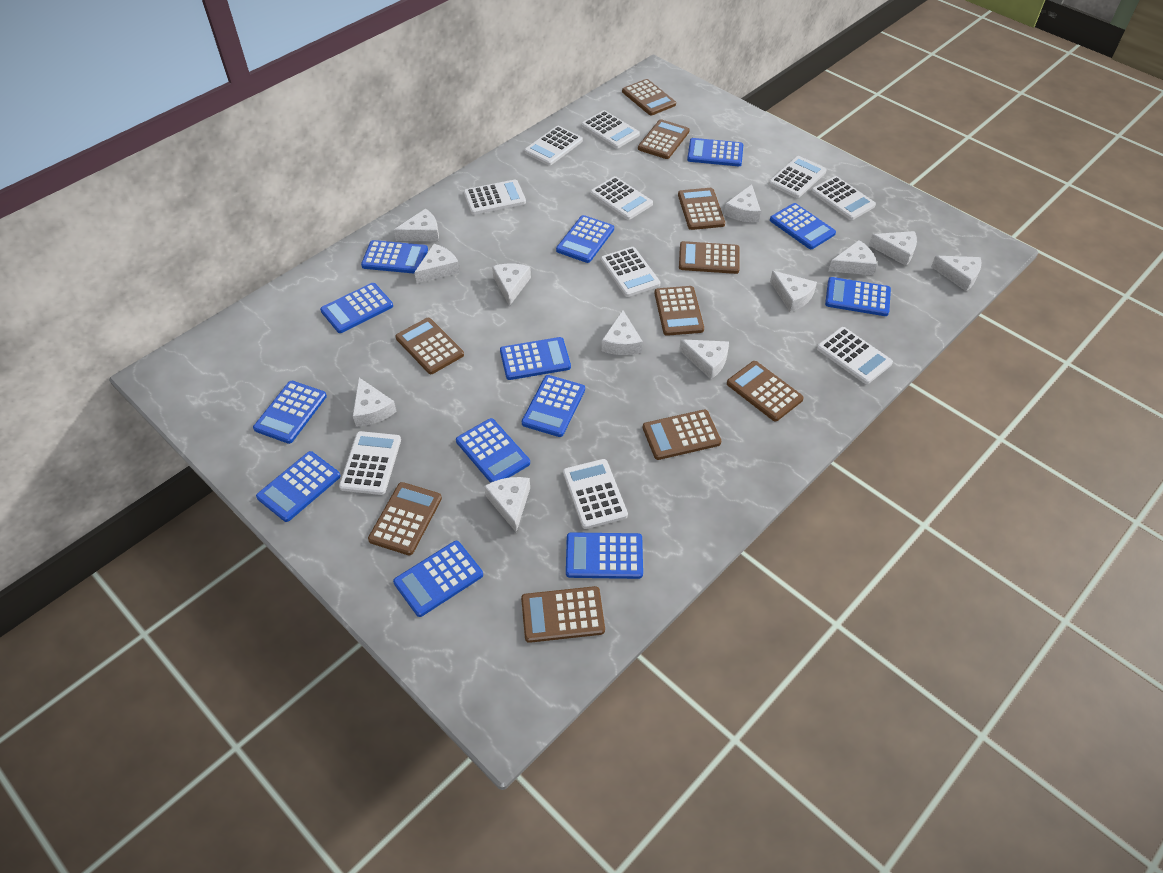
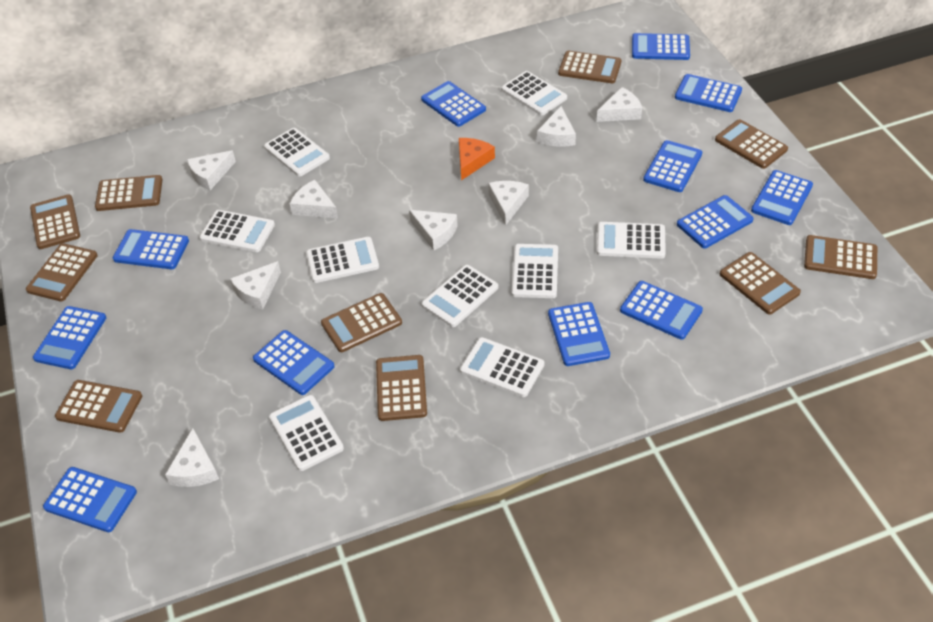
blue calculator: 13 -> 12
orange cheese: 0 -> 1
white calculator: 10 -> 9
white cheese: 12 -> 8

